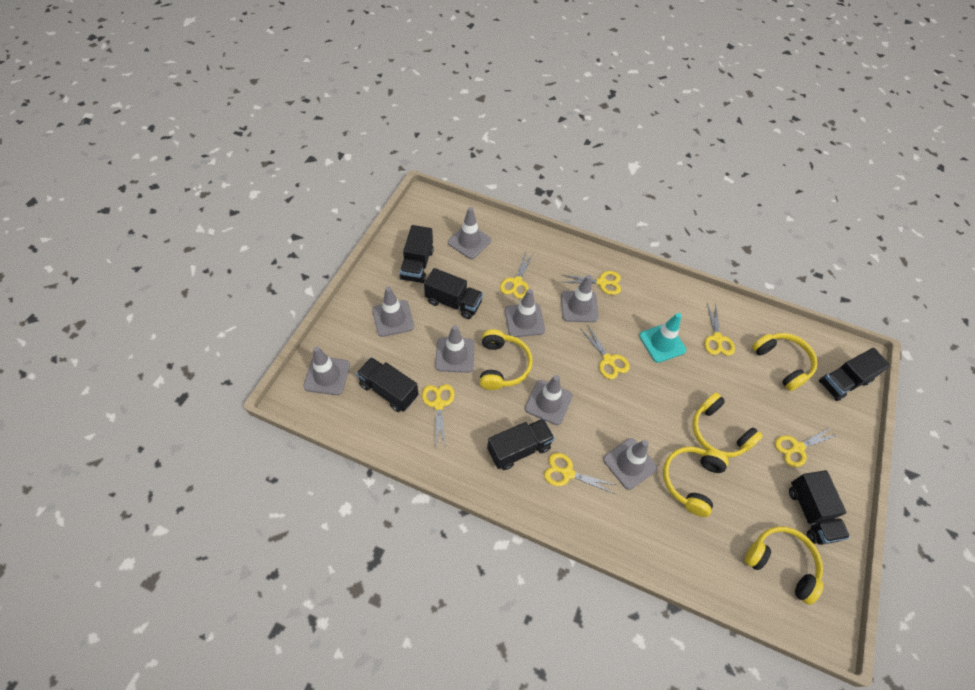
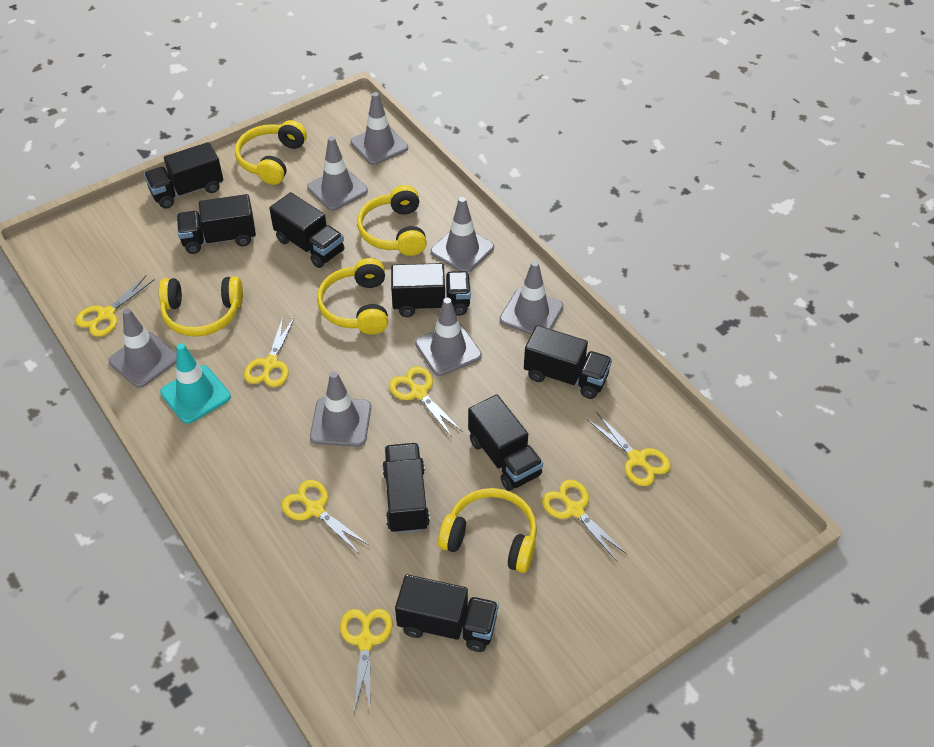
black truck: 6 -> 8
grey traffic cone: 8 -> 7

